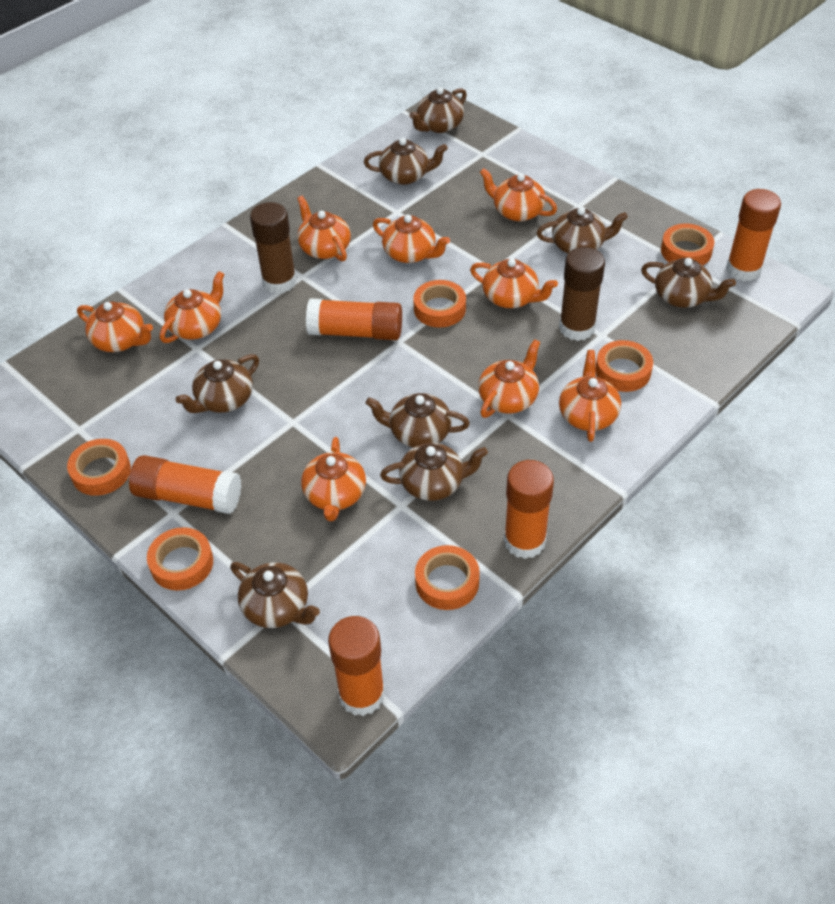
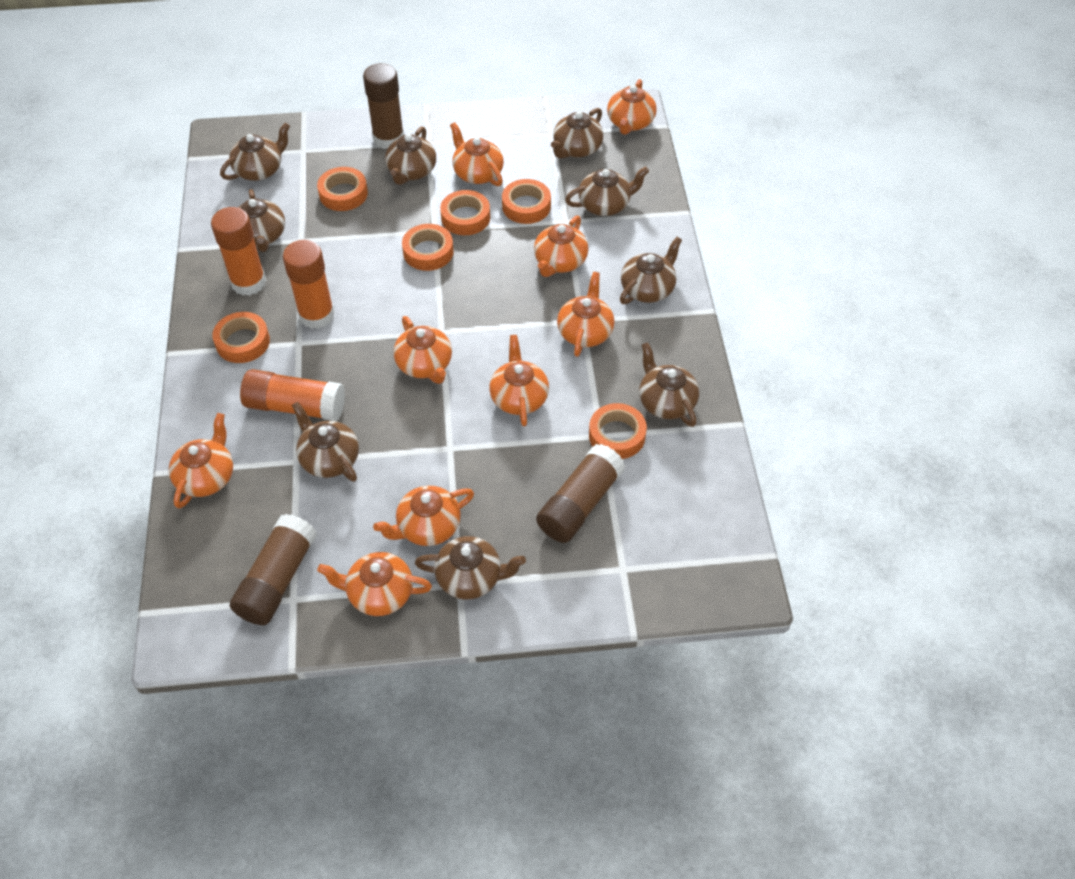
brown glue stick: 2 -> 3
brown teapot: 8 -> 9
orange glue stick: 5 -> 3

